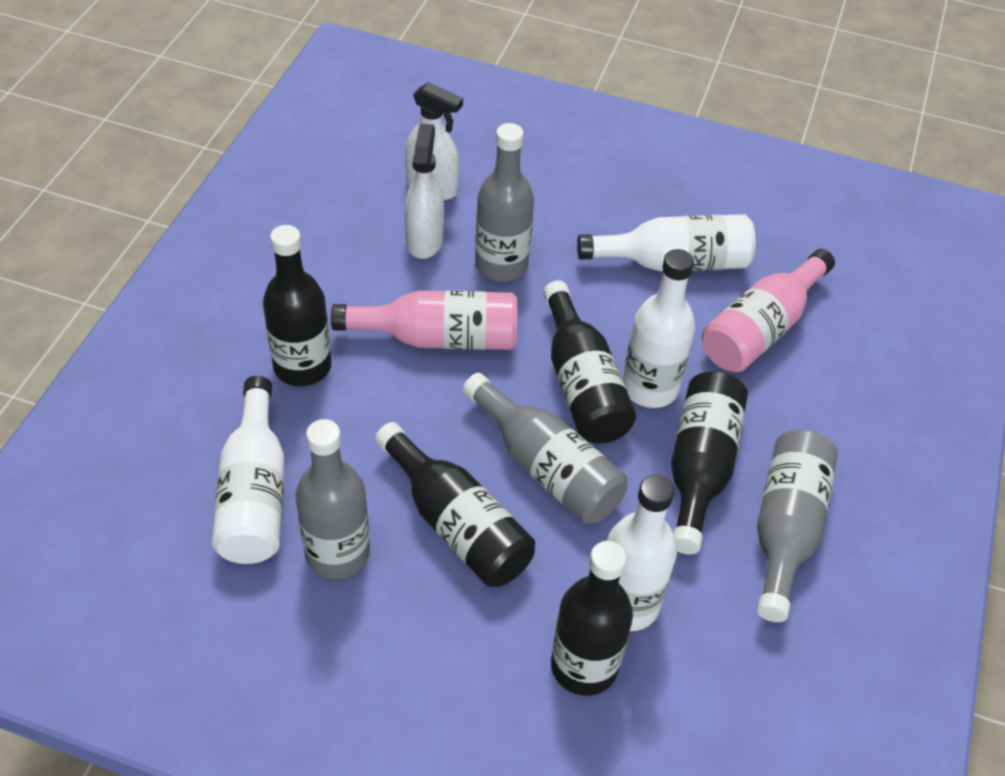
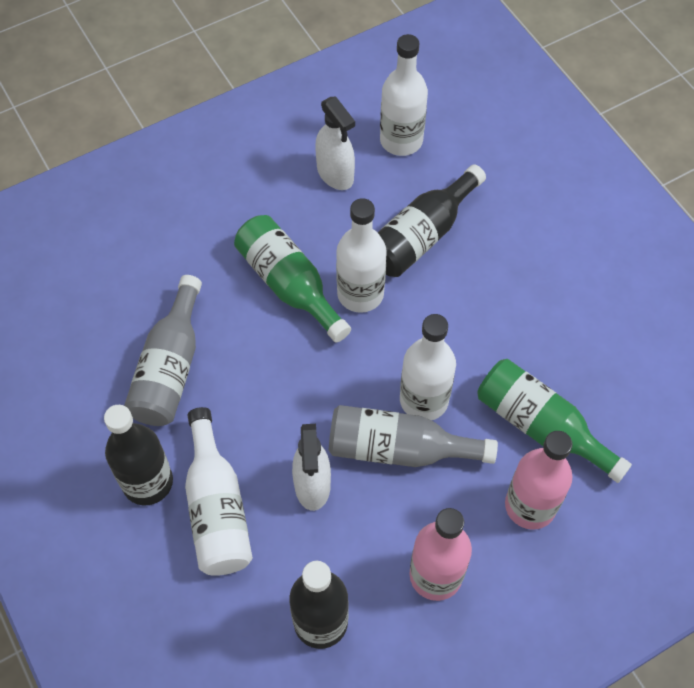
black bottle: 5 -> 3
green bottle: 0 -> 2
grey bottle: 4 -> 2

